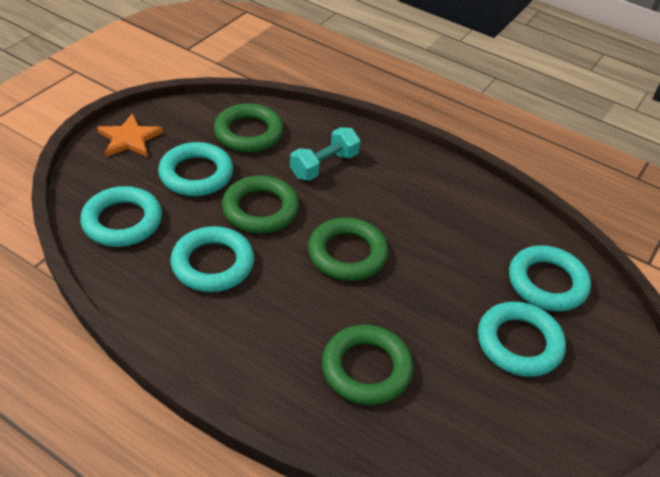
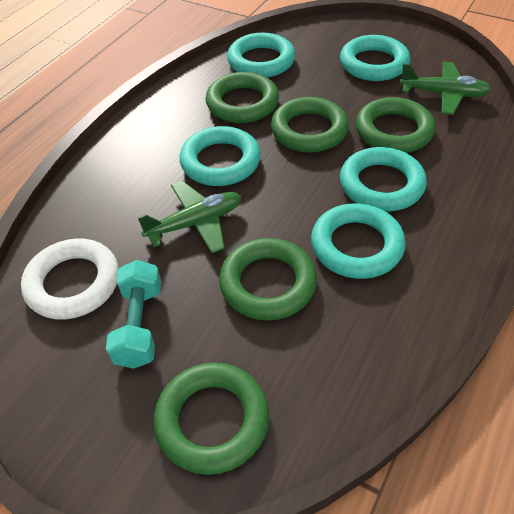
green plane: 0 -> 2
green ring: 4 -> 5
orange star: 1 -> 0
white ring: 0 -> 1

